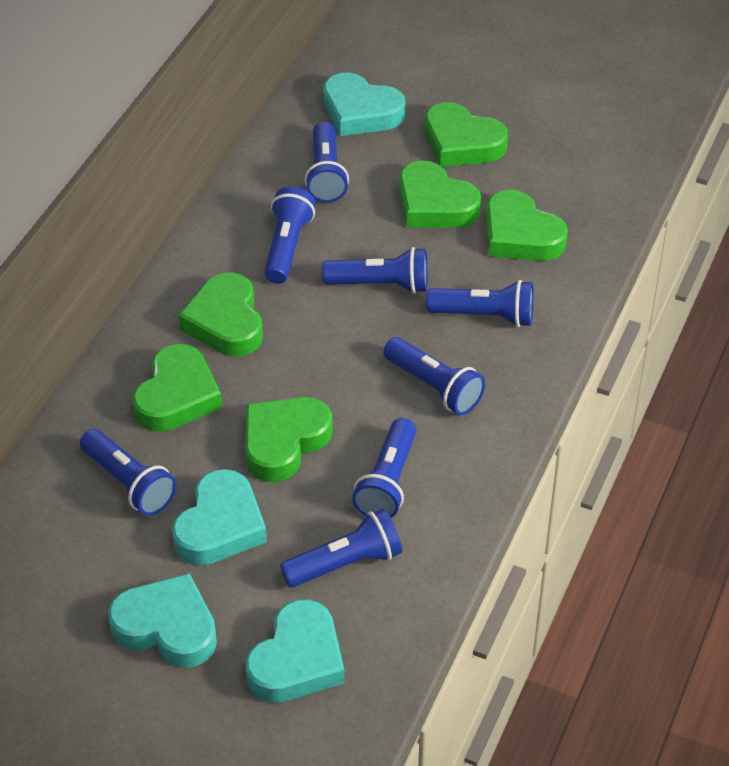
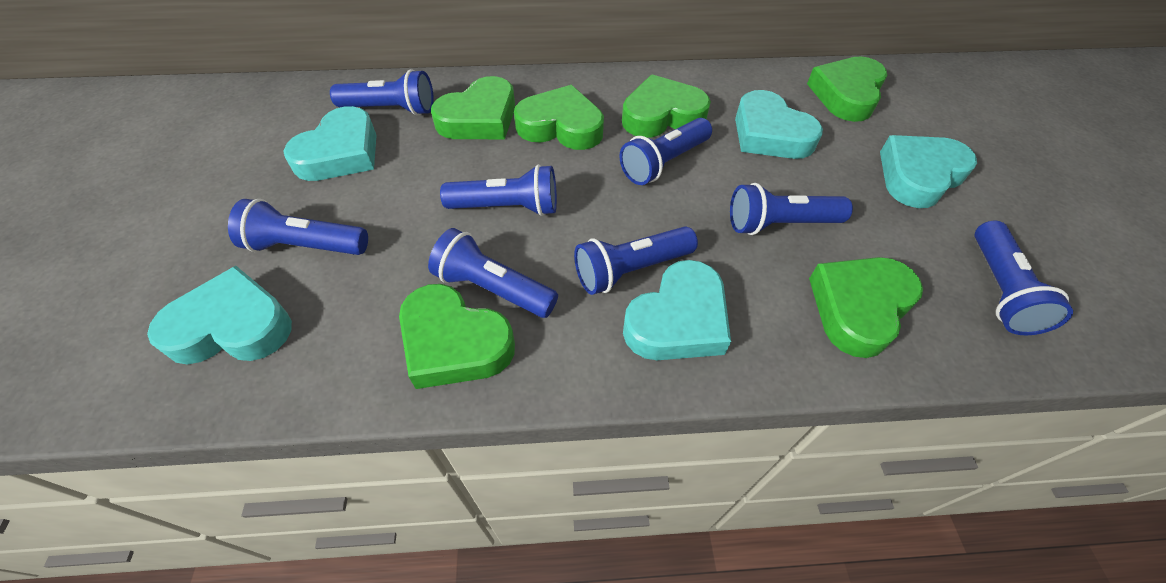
turquoise heart: 4 -> 5

